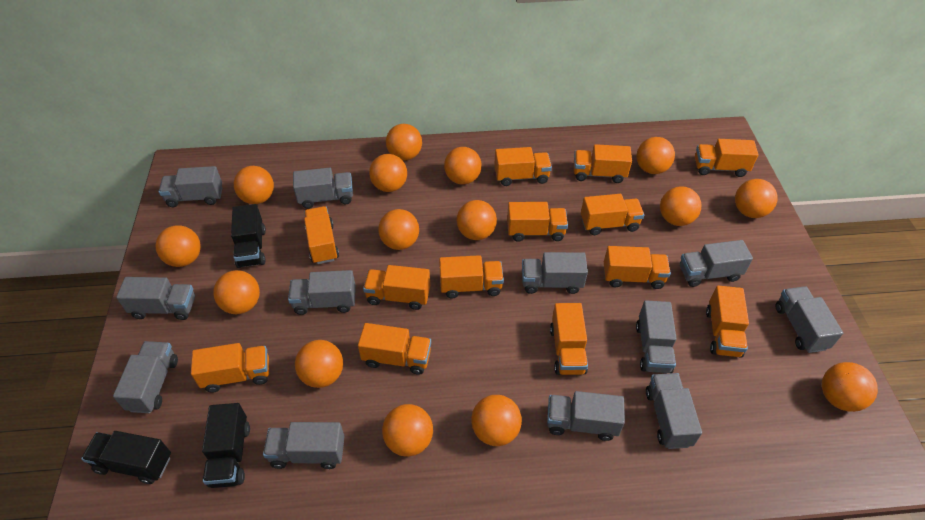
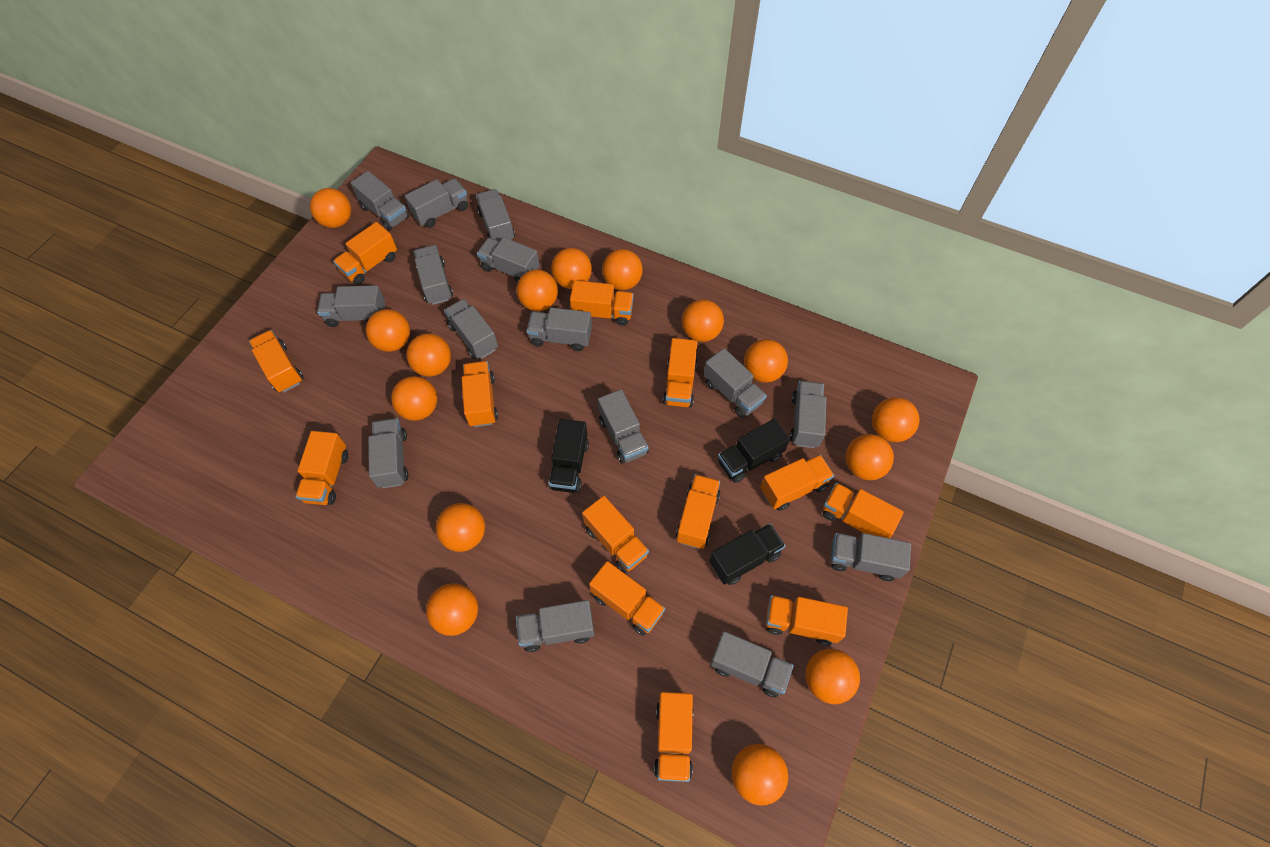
grey truck: 12 -> 15

